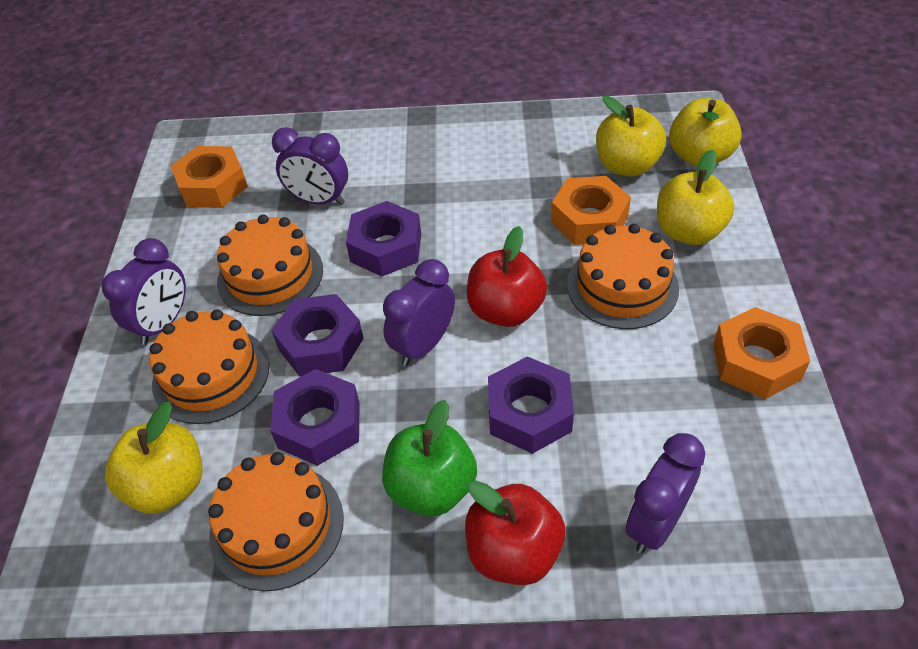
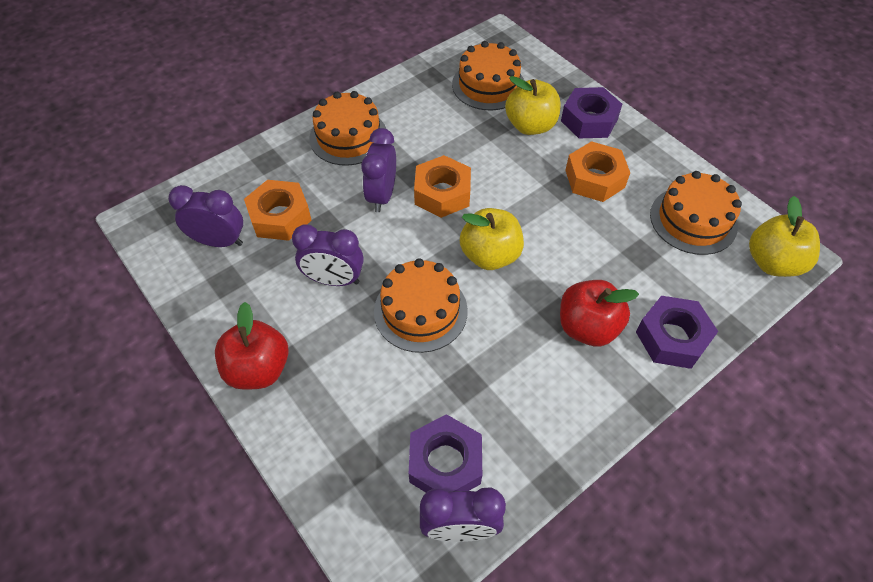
green apple: 1 -> 0
purple nut: 4 -> 3
yellow apple: 4 -> 3

